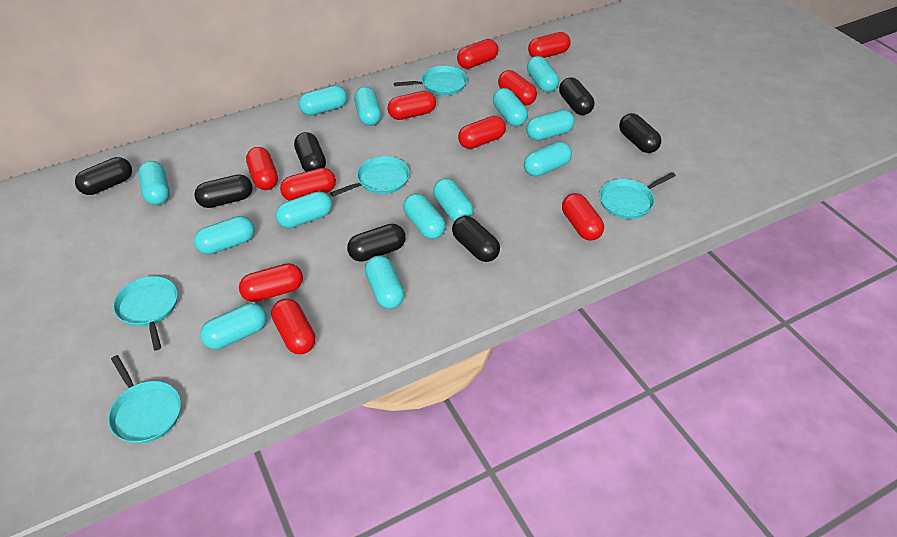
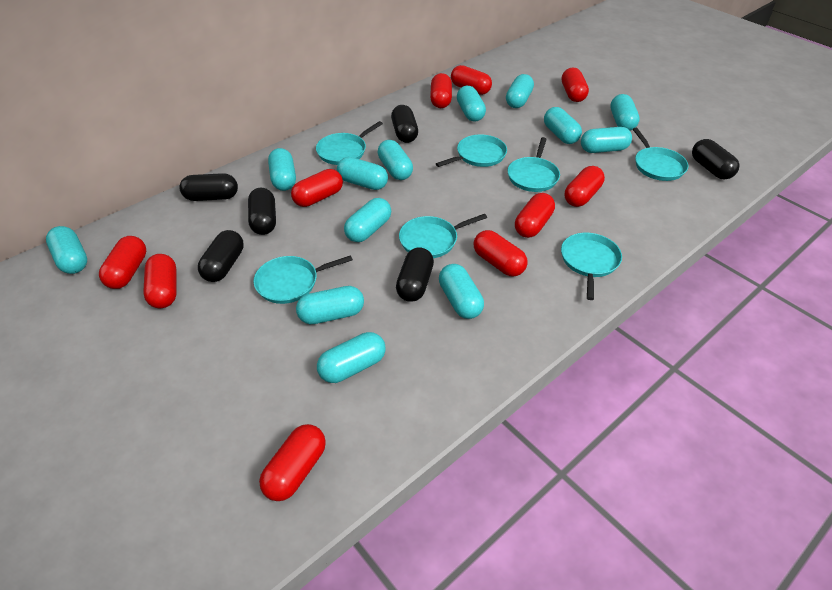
black capsule: 7 -> 6
turquoise pan: 5 -> 7

